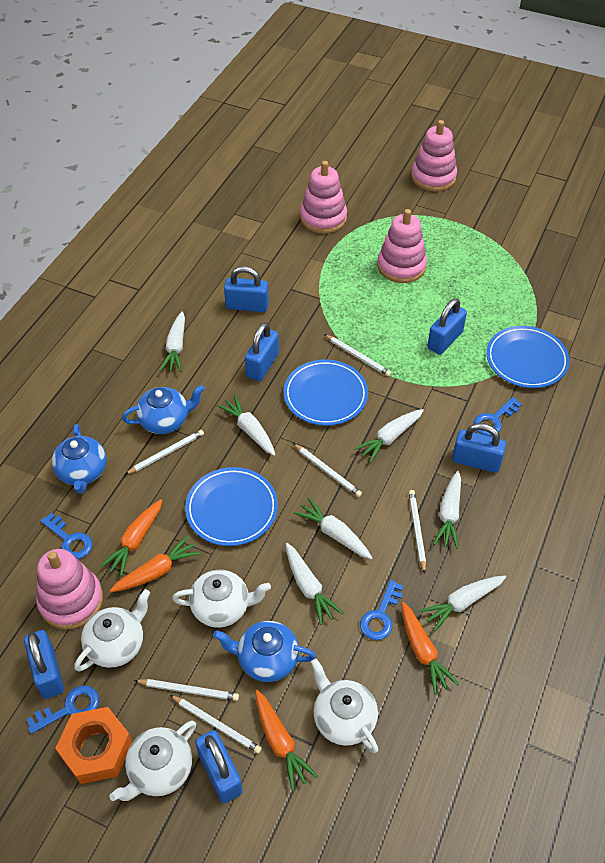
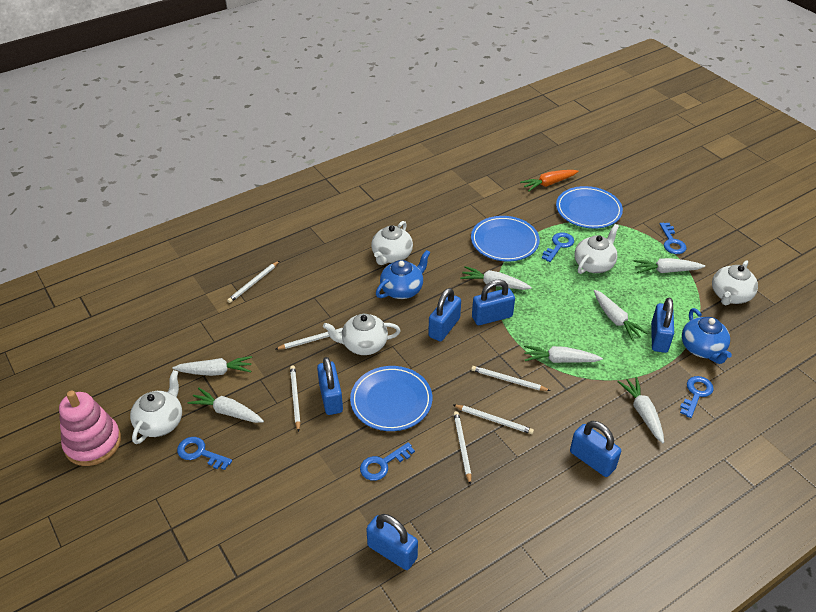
blue key: 4 -> 5
blue teapot: 3 -> 2
orange carrot: 4 -> 1
orange nut: 1 -> 0
pink stacking toy: 4 -> 1
white teapot: 4 -> 5

